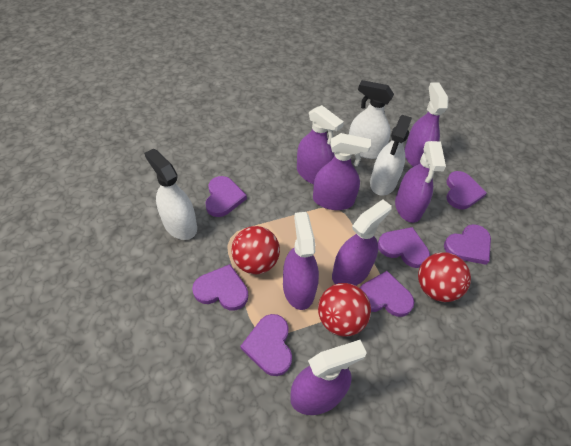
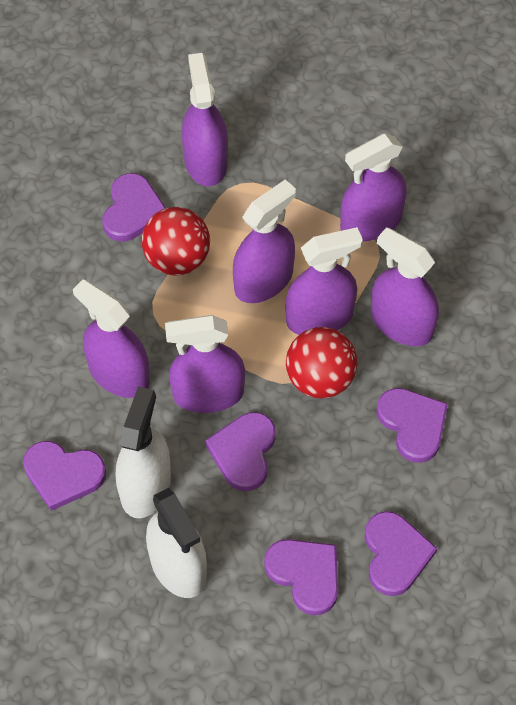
purple heart: 7 -> 6
red ball: 3 -> 2
white spray bottle: 3 -> 2

